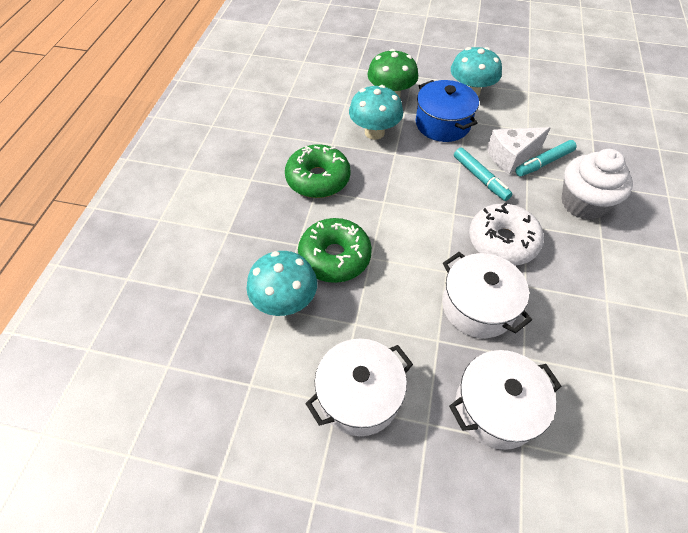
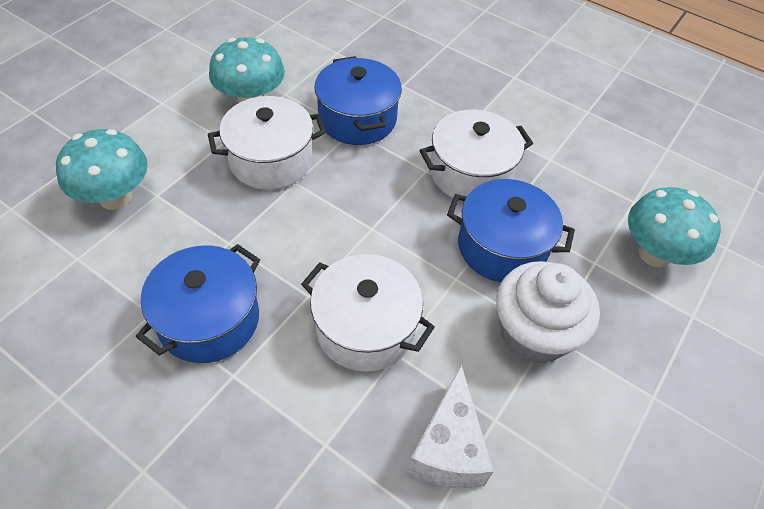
blue pot: 1 -> 3
green donut: 2 -> 0
green mushroom: 1 -> 0
turquoise marker: 2 -> 0
white donut: 1 -> 0

